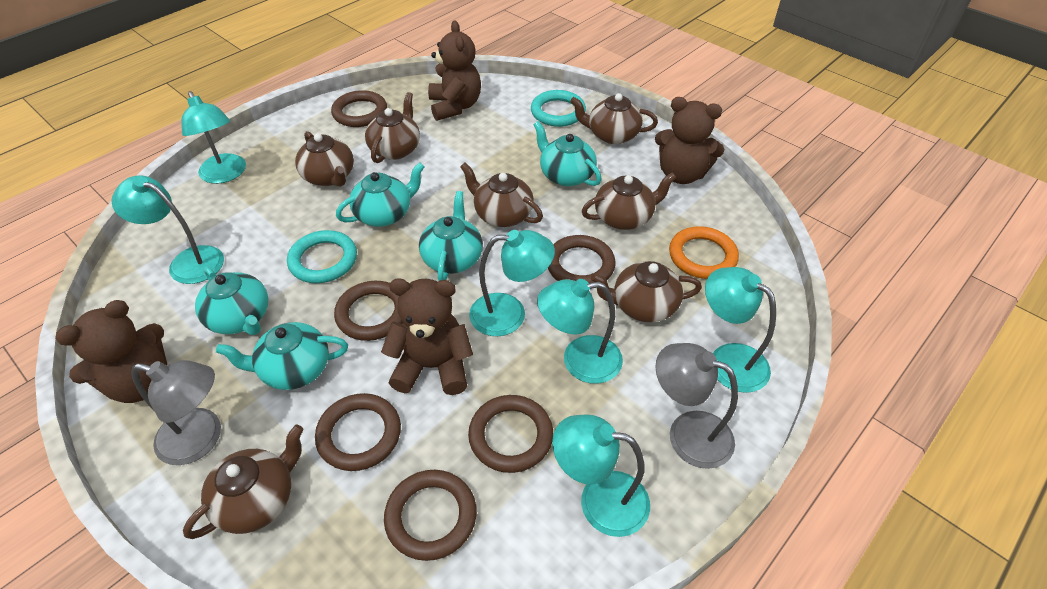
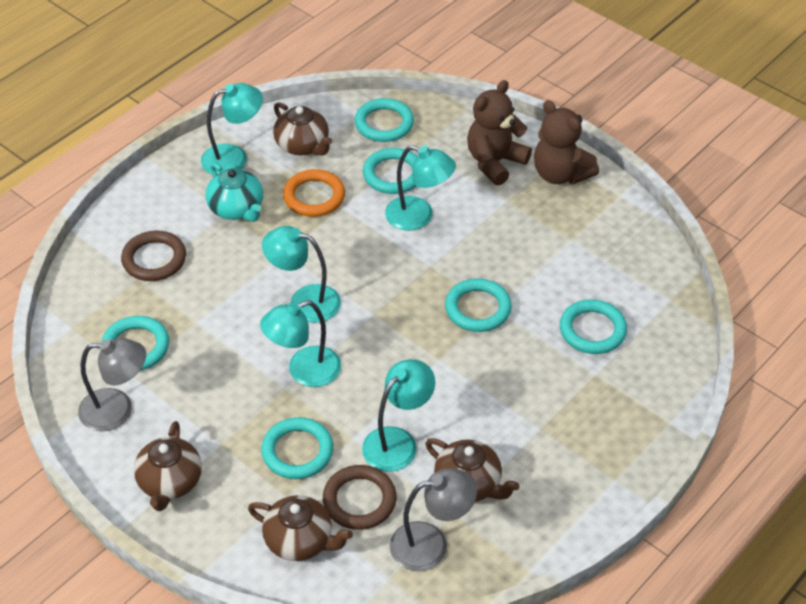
brown ring: 6 -> 2
brown teapot: 7 -> 4
brown teddy bear: 4 -> 2
turquoise lamp: 6 -> 5
turquoise ring: 2 -> 6
turquoise teapot: 5 -> 1

